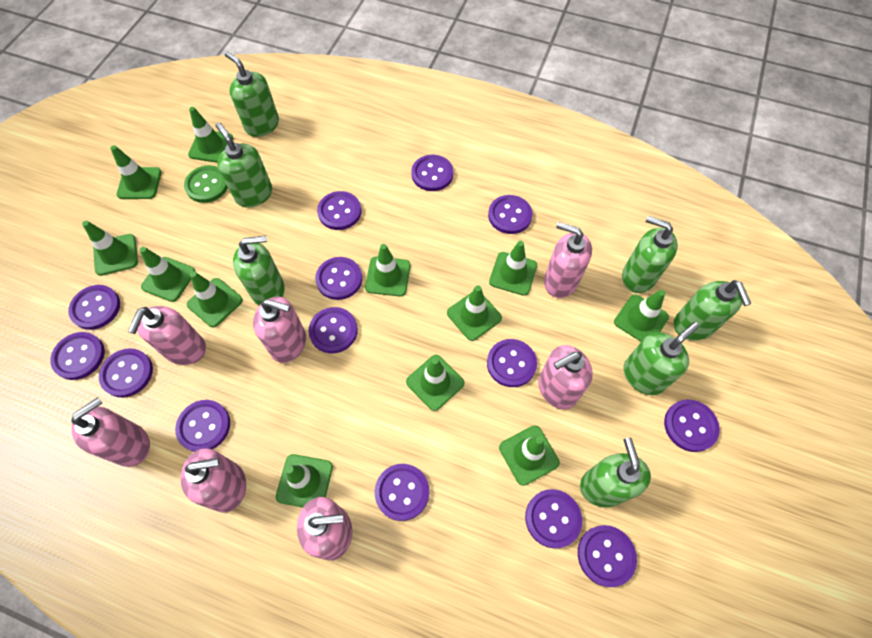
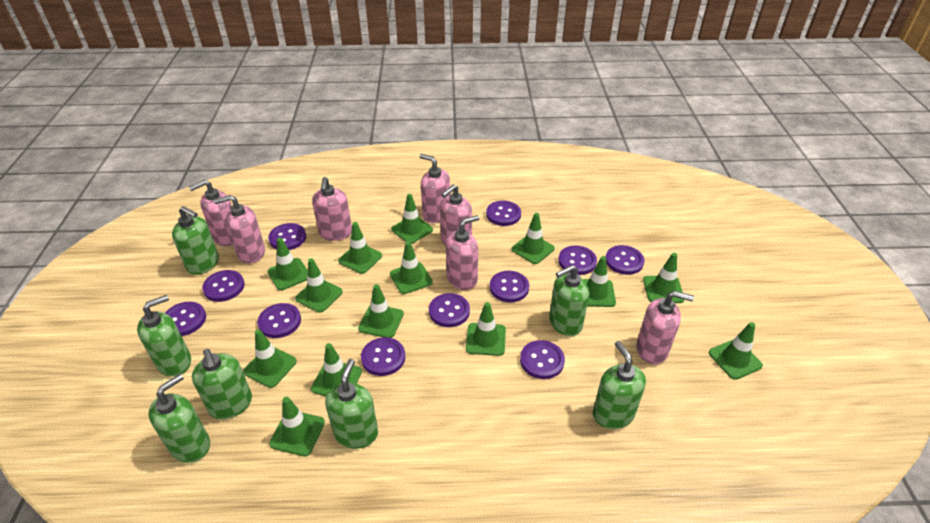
green button: 1 -> 0
green traffic cone: 12 -> 14
purple button: 14 -> 11

